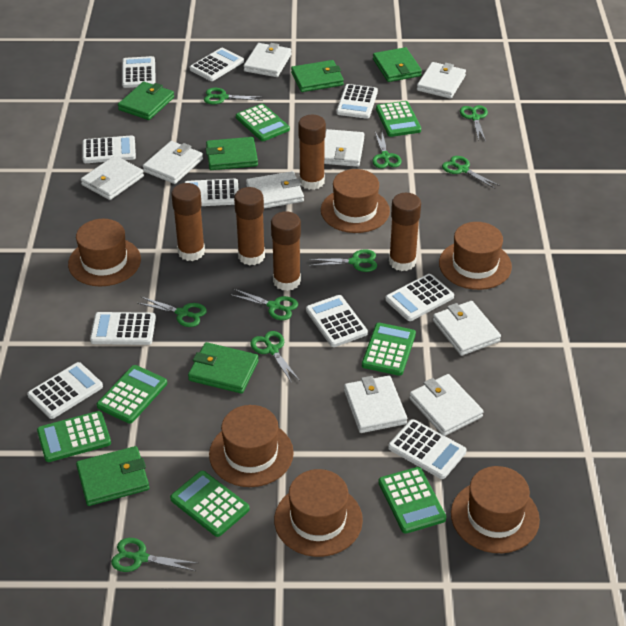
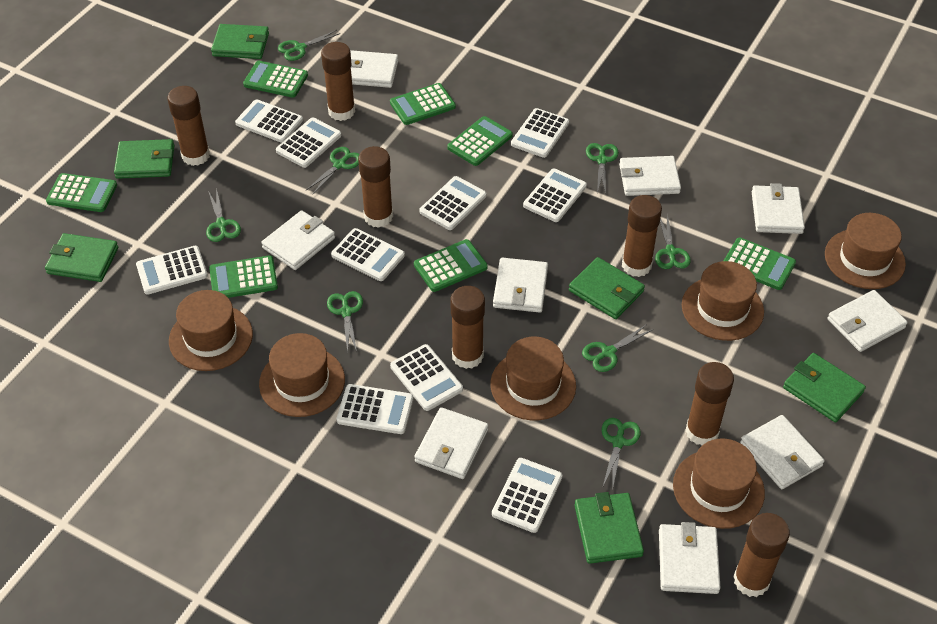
brown glue stick: 5 -> 7
green scissors: 9 -> 8

